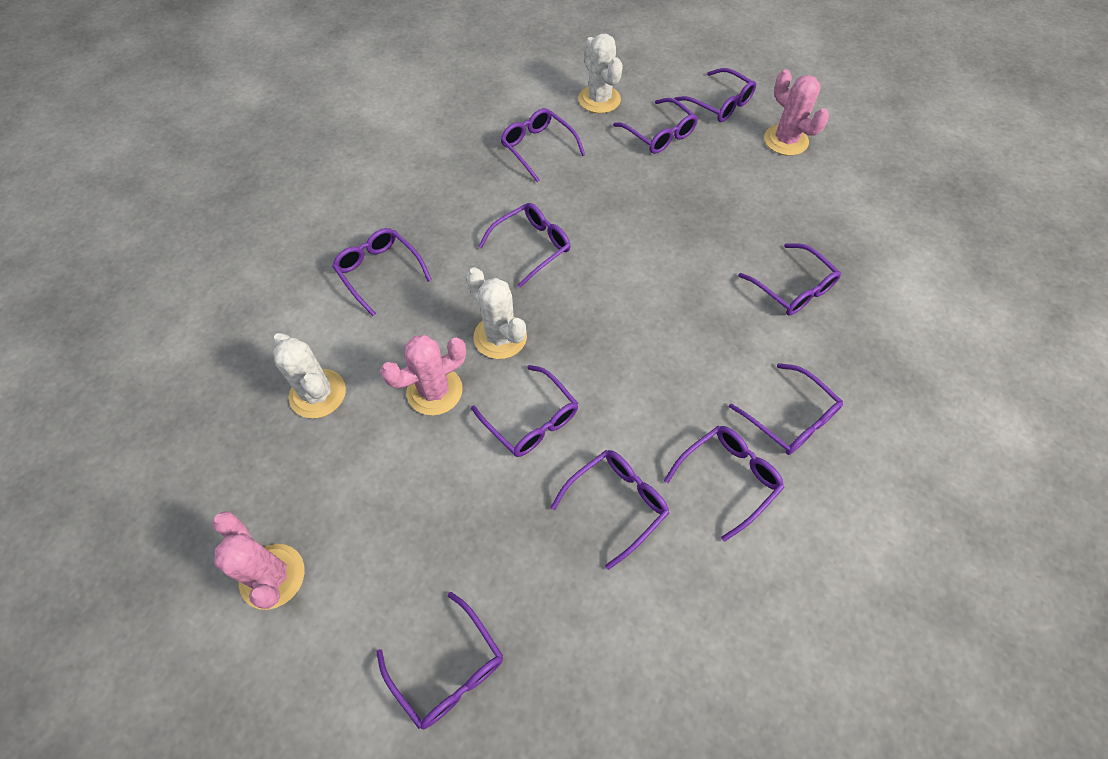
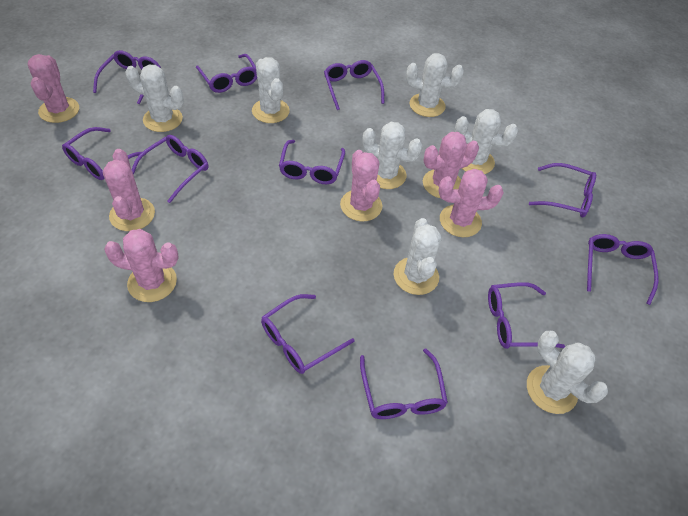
pink cactus: 3 -> 6
white cactus: 3 -> 7

